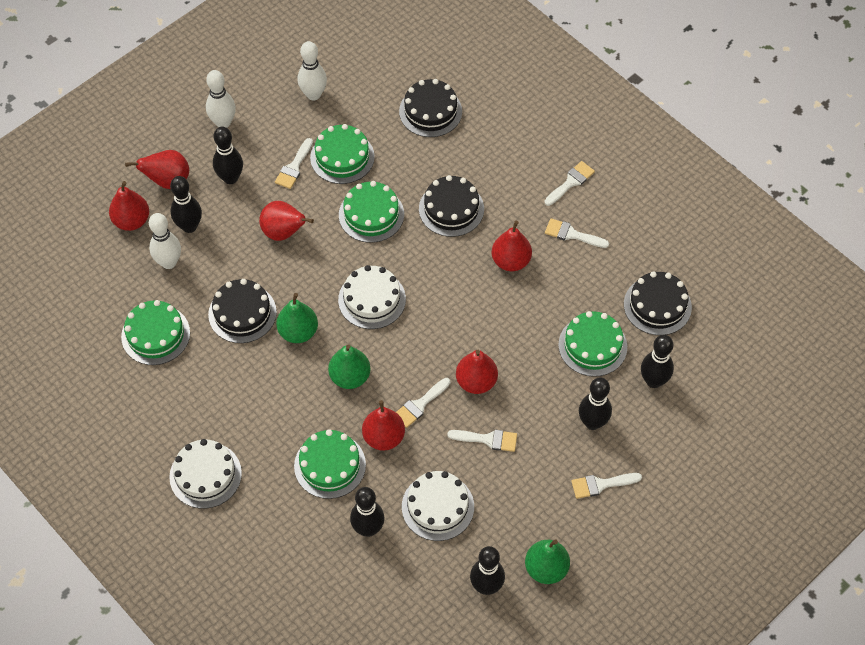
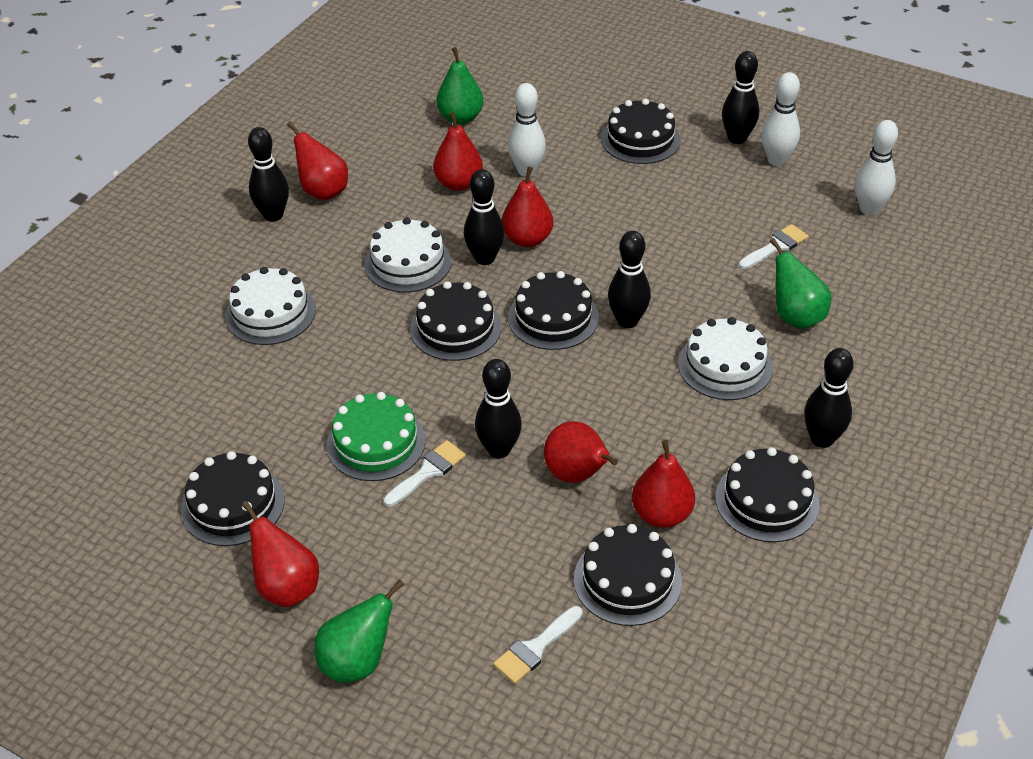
black cake: 4 -> 6
green cake: 5 -> 1
white brush: 6 -> 3

